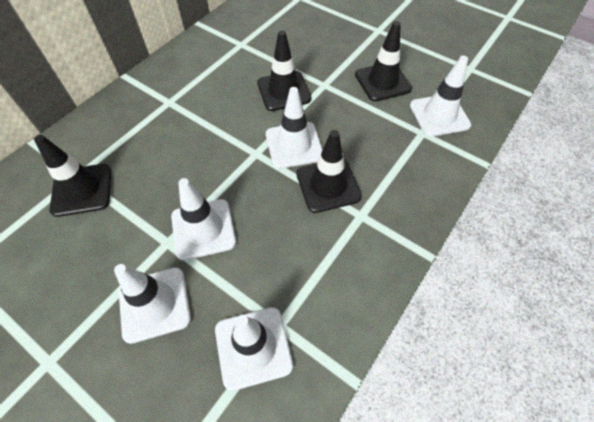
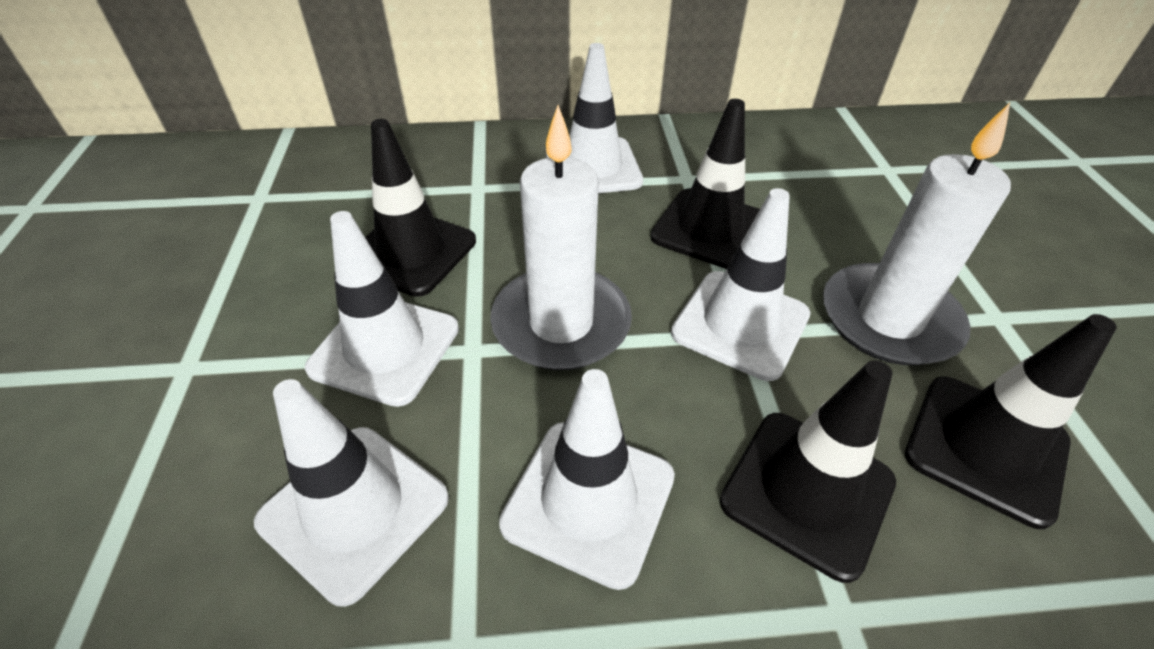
white candle: 0 -> 2

